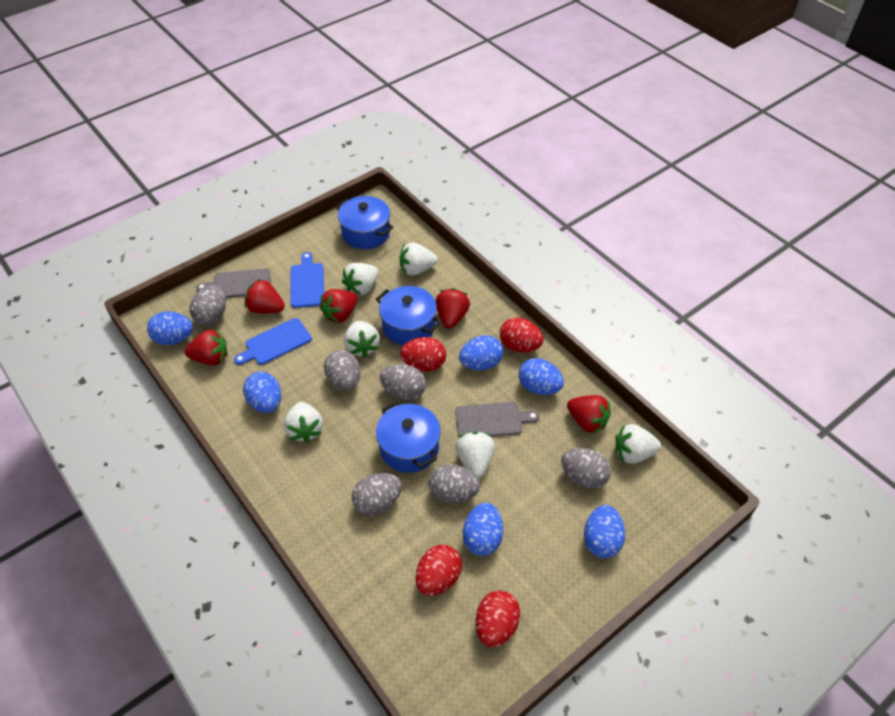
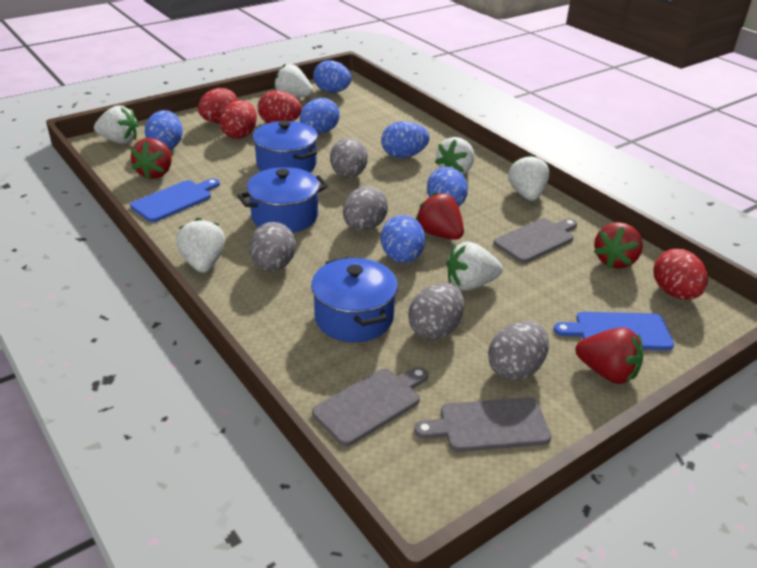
grey cutting board: 2 -> 3
grey egg: 6 -> 5
red strawberry: 5 -> 4

